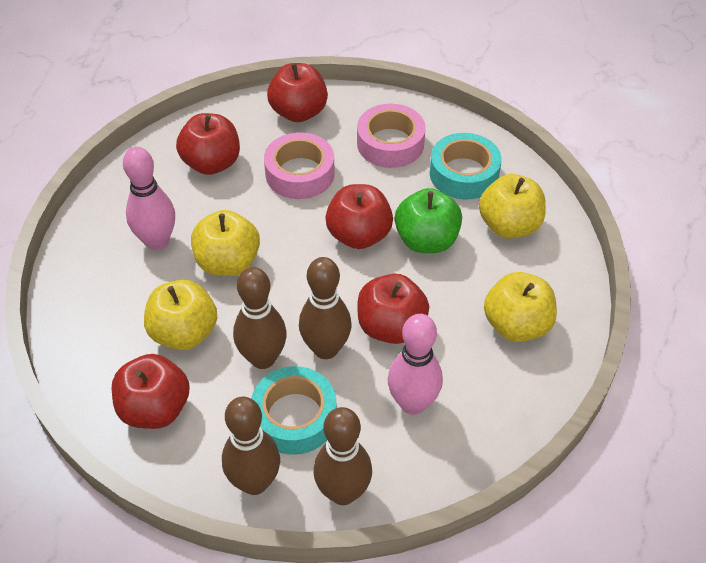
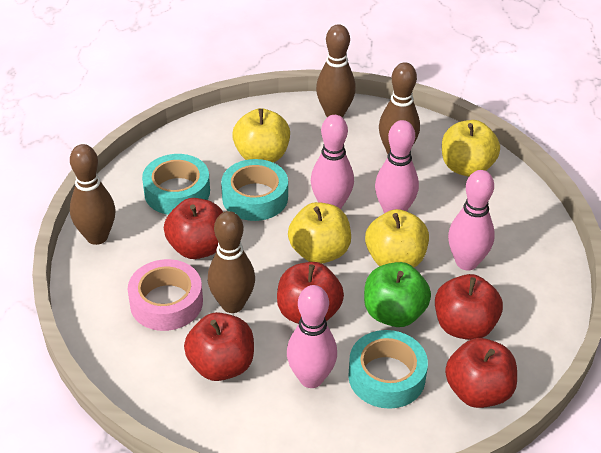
pink bowling pin: 2 -> 4
pink tape: 2 -> 1
turquoise tape: 2 -> 3

